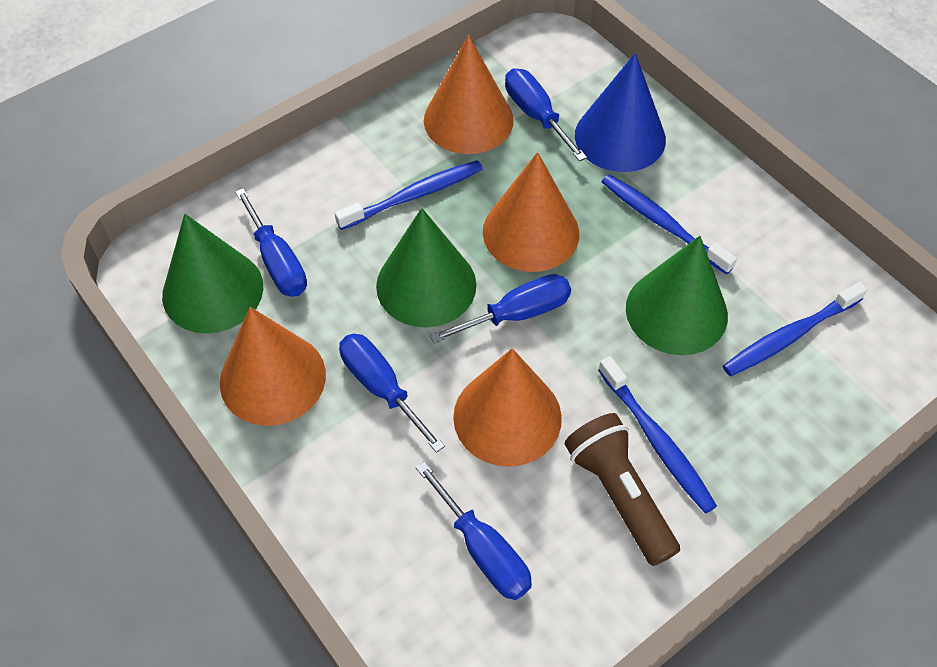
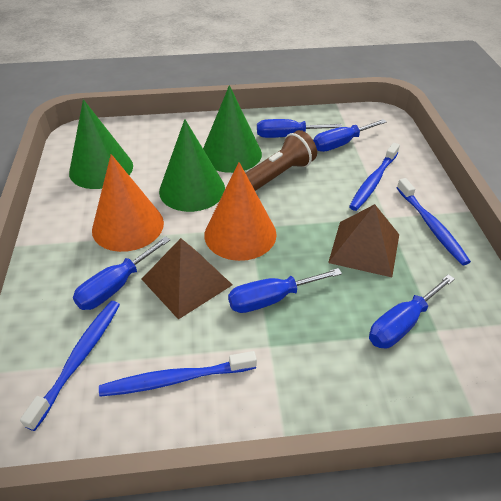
blue cone: 1 -> 0
brown pyramid: 0 -> 2
orange cone: 4 -> 2

